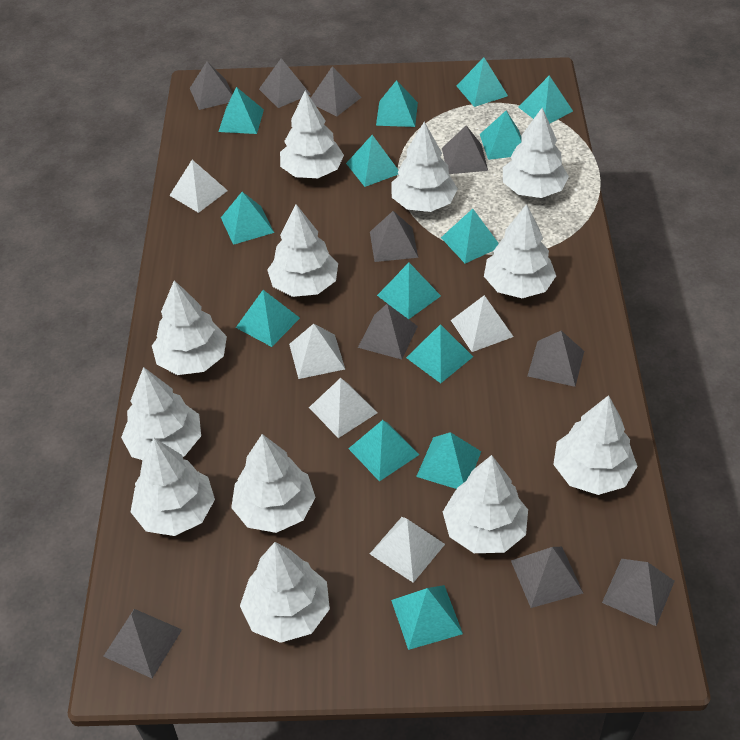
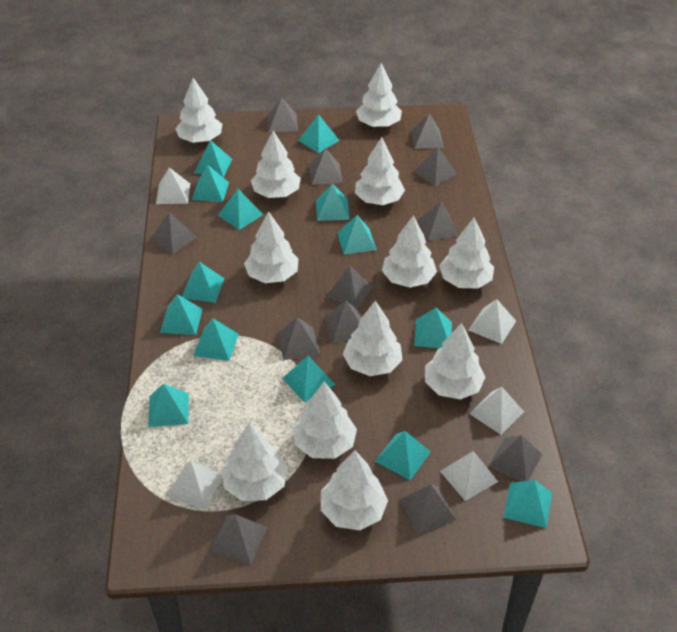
grey pyramid: 10 -> 12

